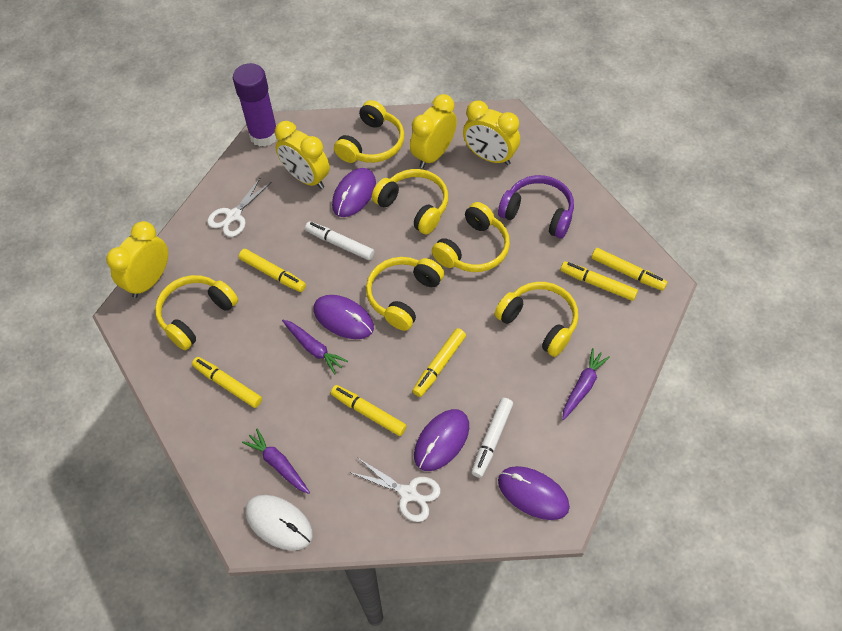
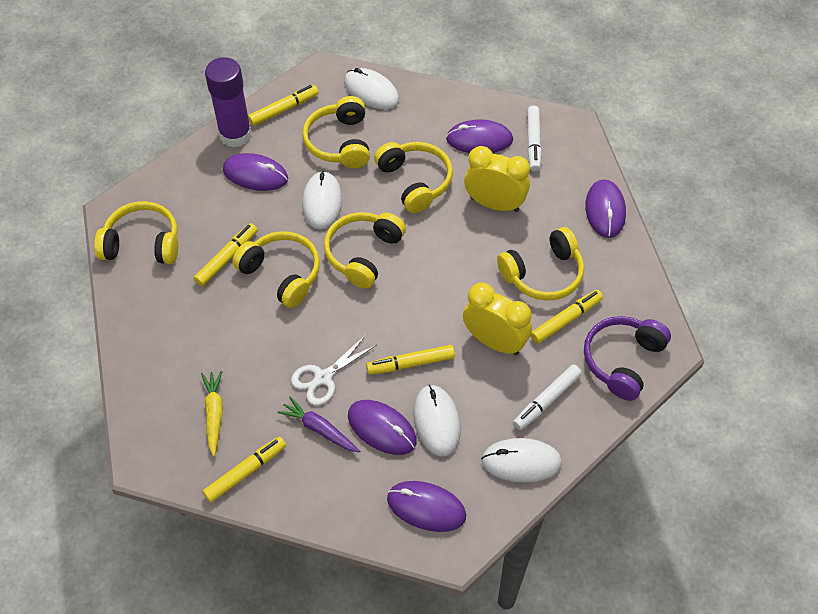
purple carrot: 3 -> 1
purple mouse: 4 -> 5
white mouse: 1 -> 4
white scissors: 2 -> 1
yellow carrot: 0 -> 1
yellow clock: 4 -> 2
yellow marker: 6 -> 5

